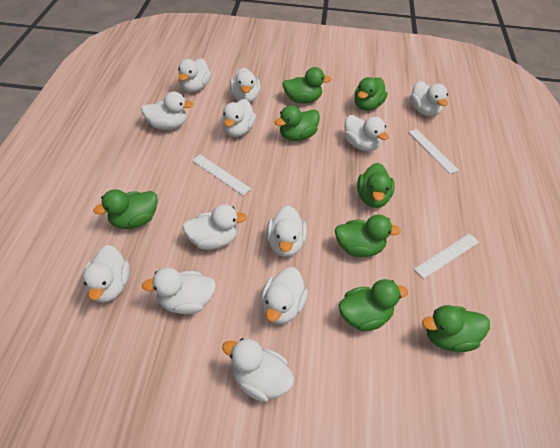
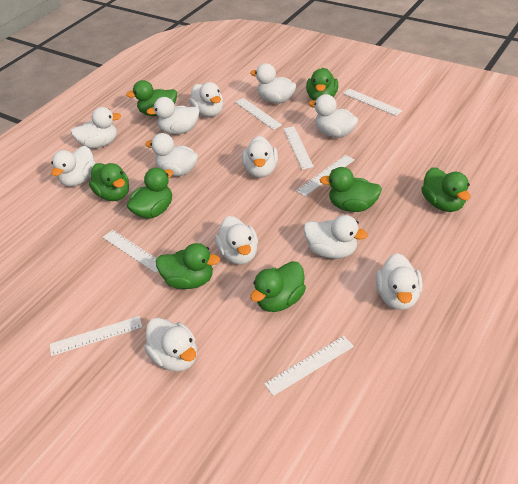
white ruler: 3 -> 7

